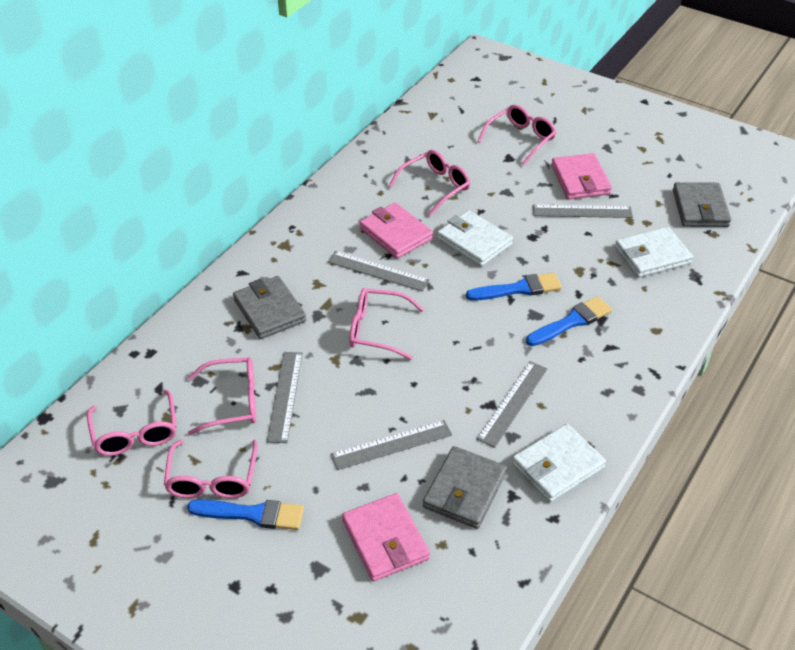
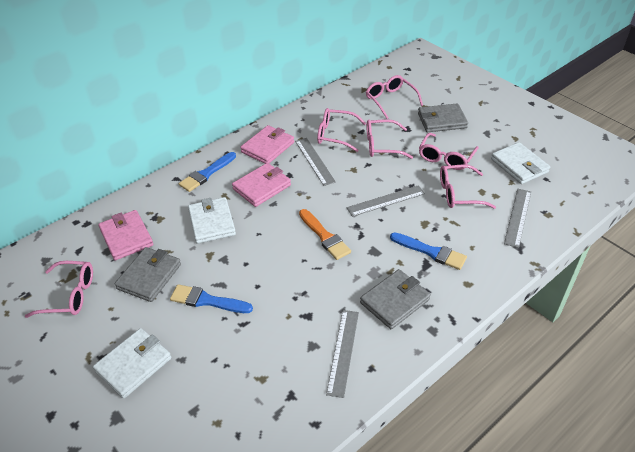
grey ruler: 5 -> 4
orange brush: 0 -> 1

